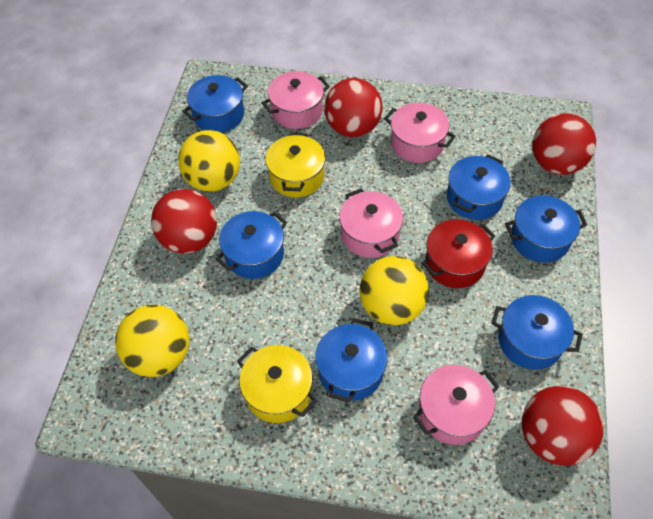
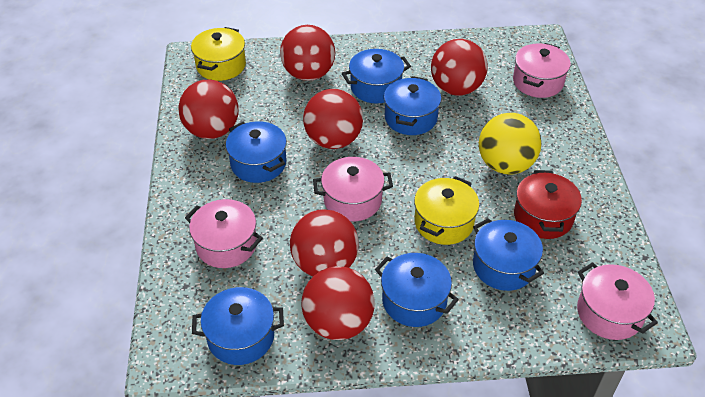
red ball: 4 -> 6
yellow ball: 3 -> 1

